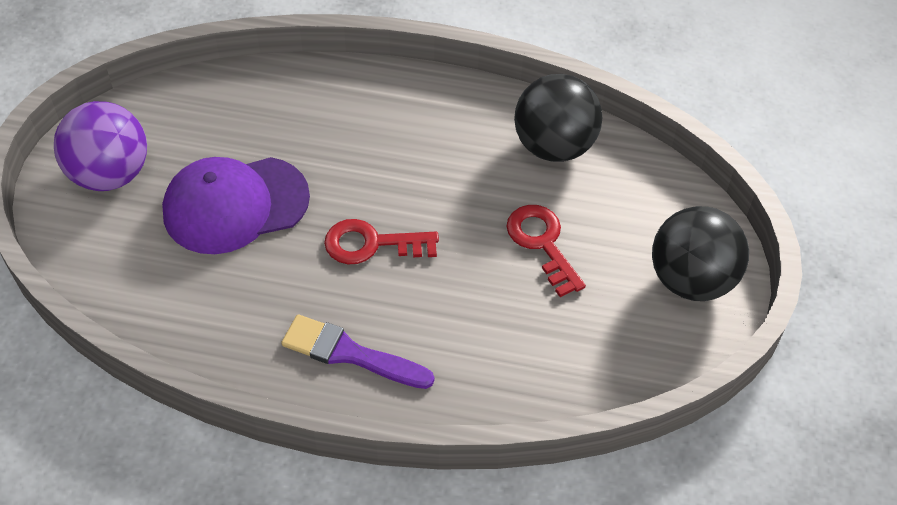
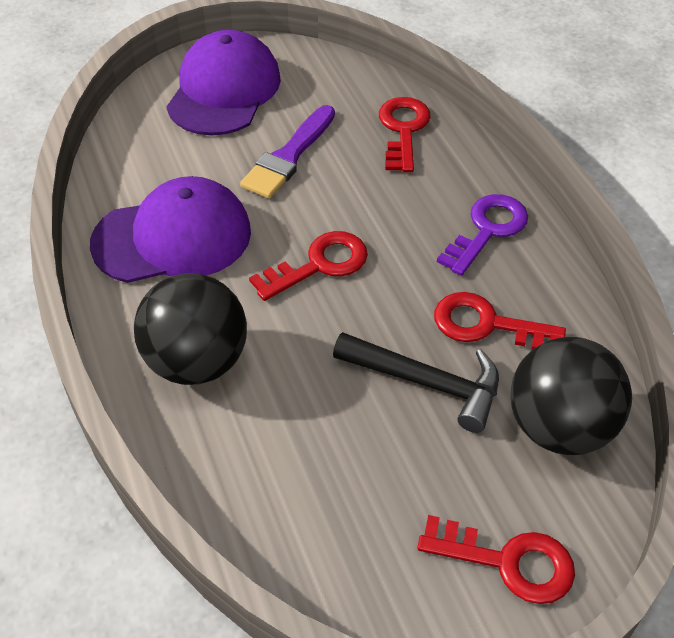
black hammer: 0 -> 1
purple ball: 1 -> 0
purple cap: 1 -> 2
purple key: 0 -> 1
red key: 2 -> 4

